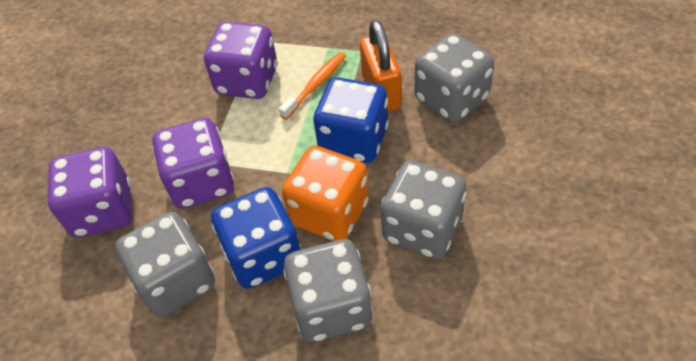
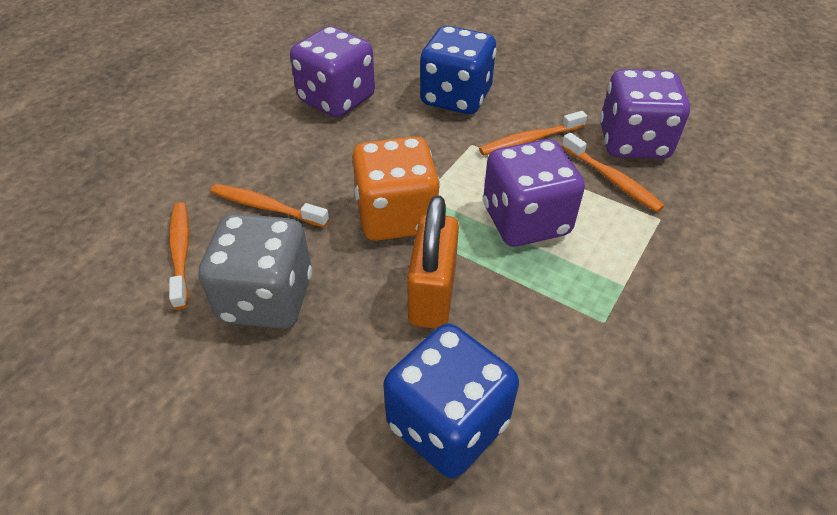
grey dice: 4 -> 1
orange toothbrush: 1 -> 4

